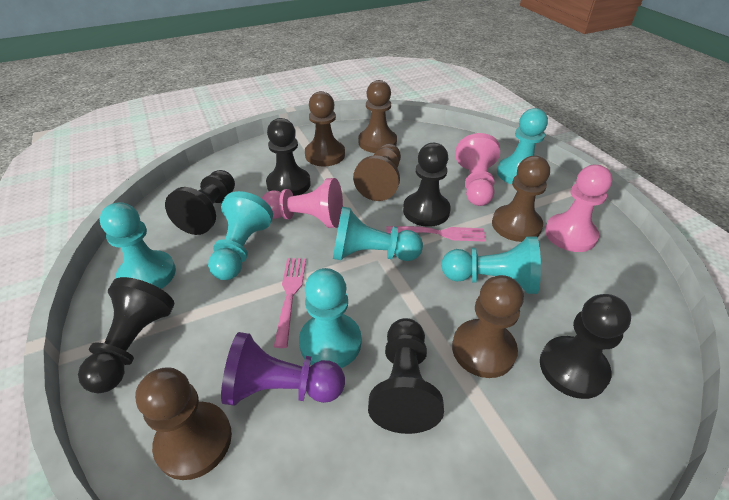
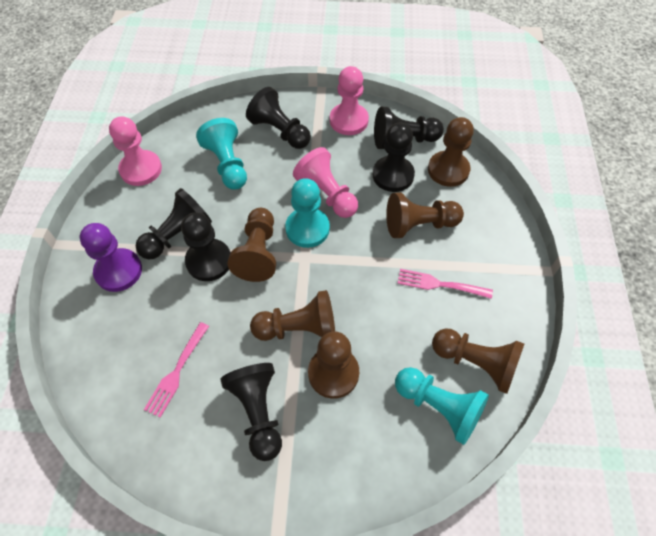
turquoise pawn: 6 -> 3

